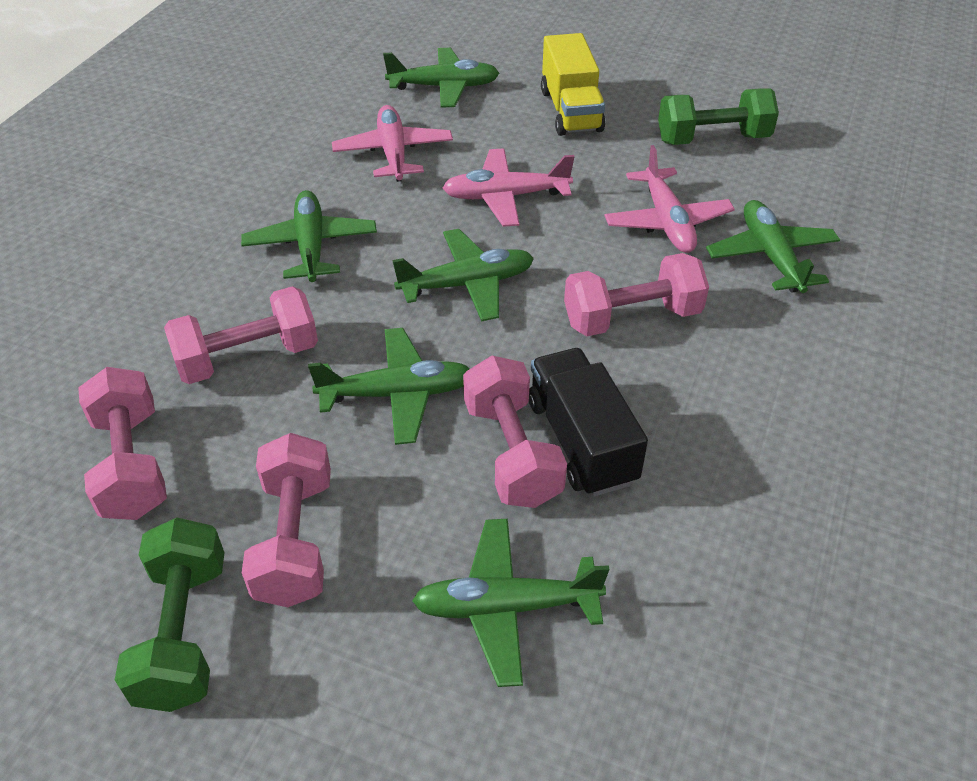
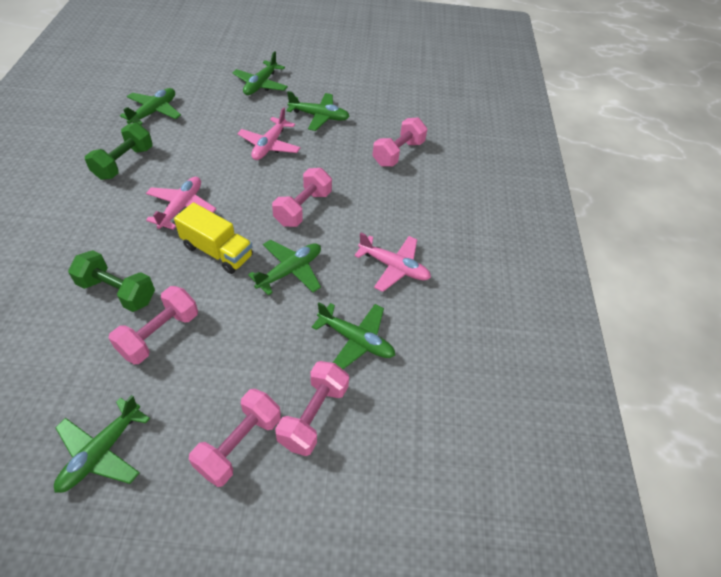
black truck: 1 -> 0

